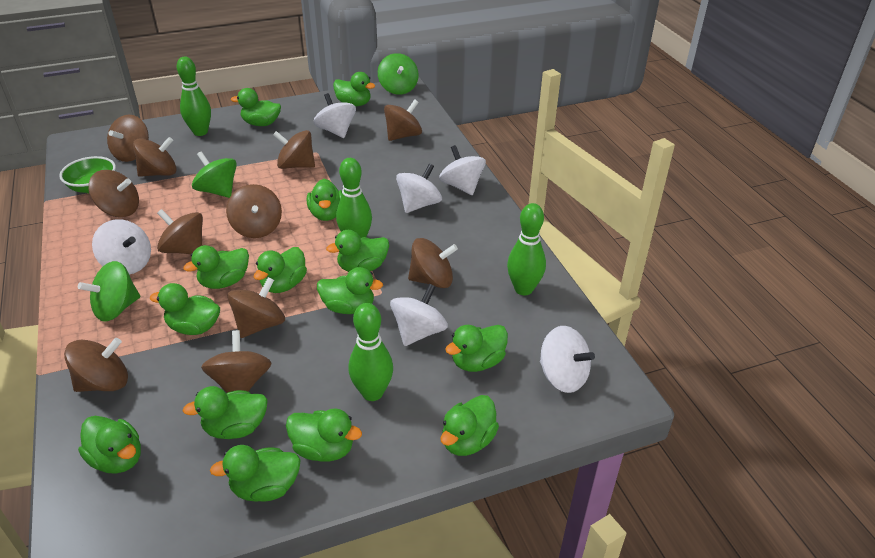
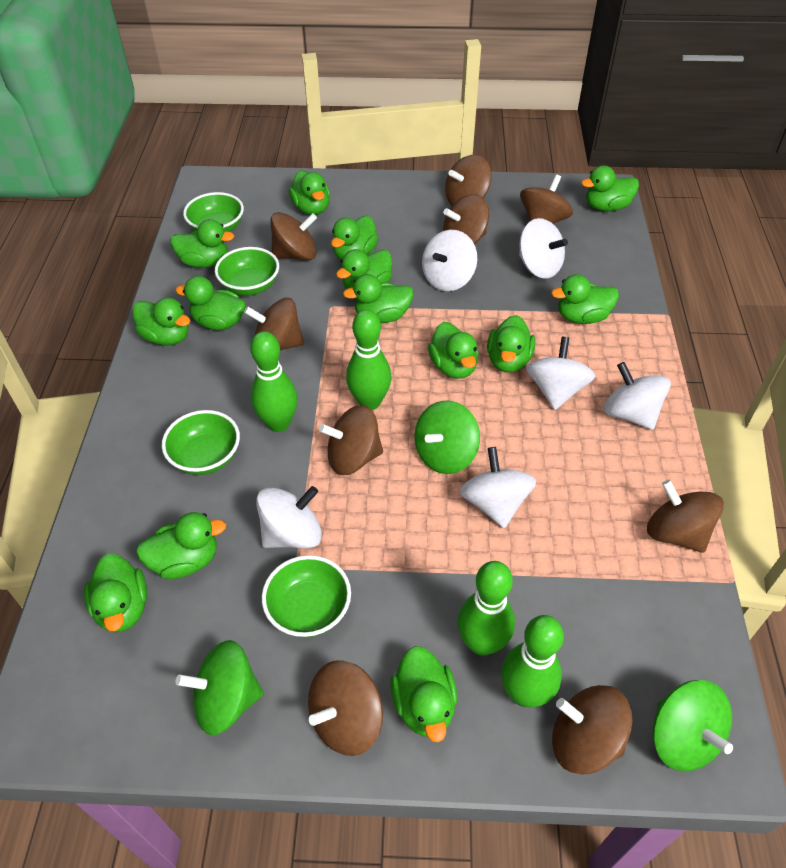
brown spinning top: 11 -> 9
green bowl: 1 -> 4

